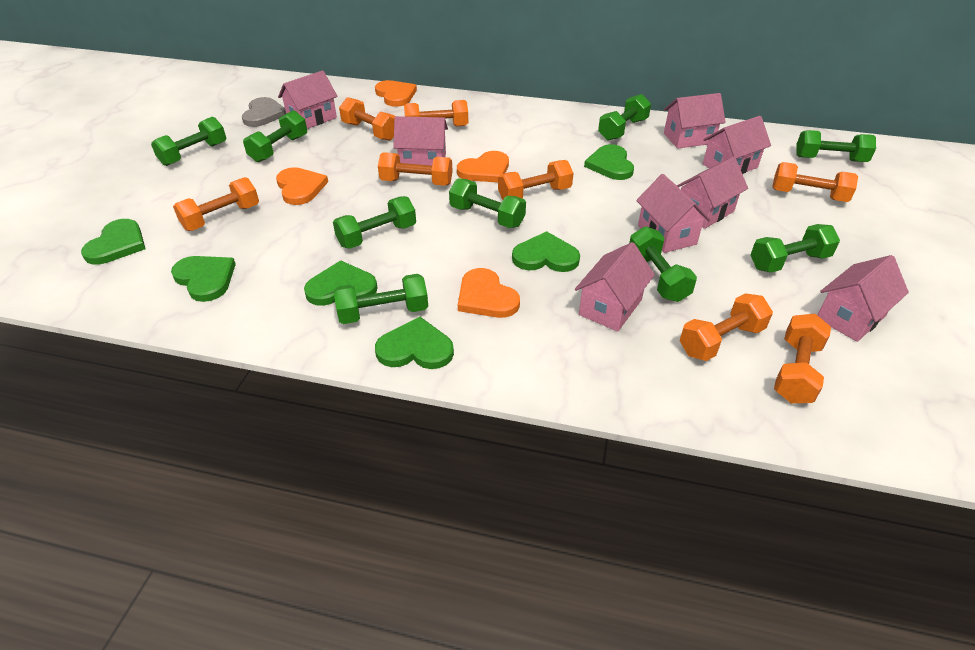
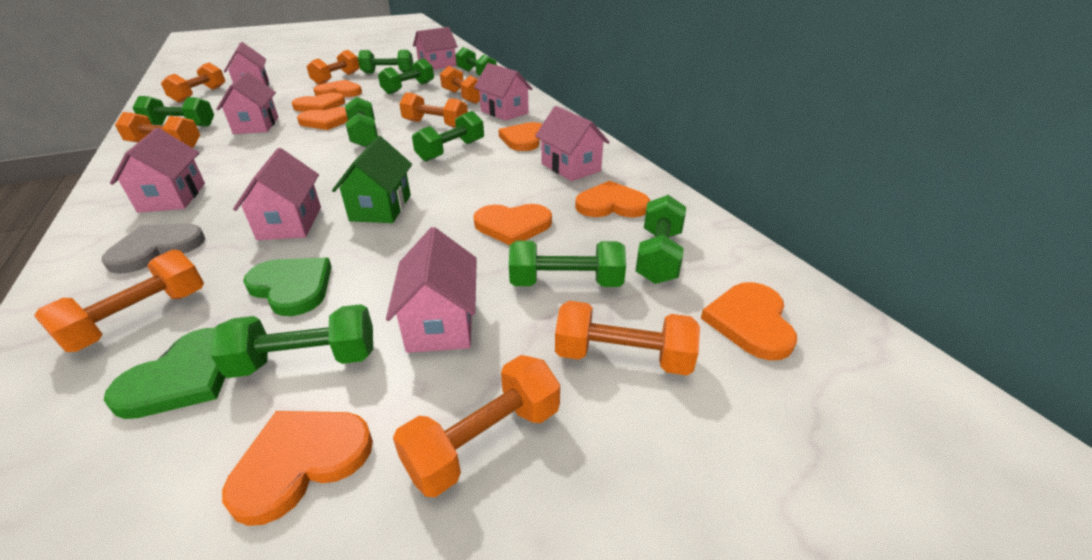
green heart: 6 -> 2
green house: 0 -> 1
orange heart: 4 -> 8

